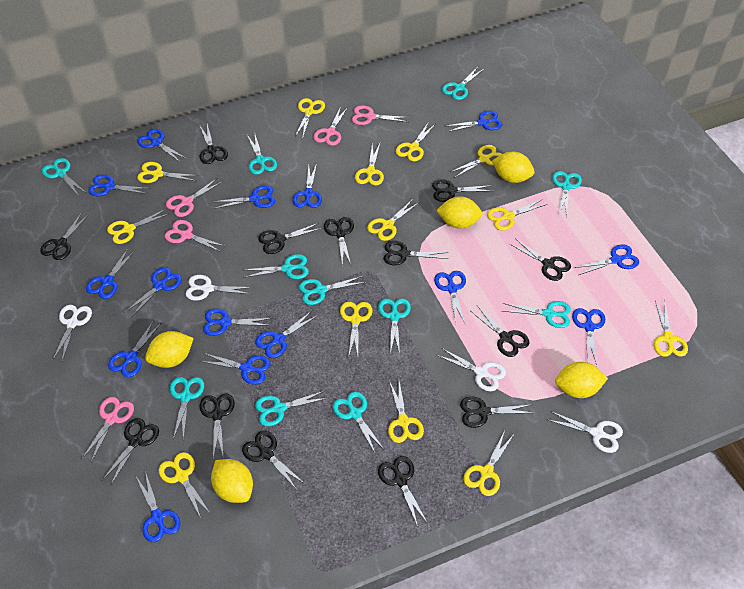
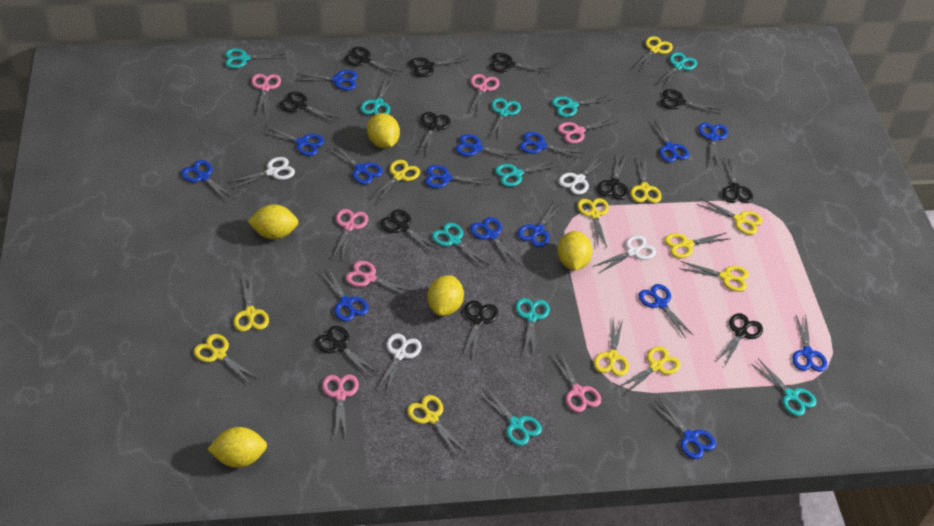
black scissors: 13 -> 12
pink scissors: 5 -> 7
turquoise scissors: 11 -> 10
yellow scissors: 13 -> 12

